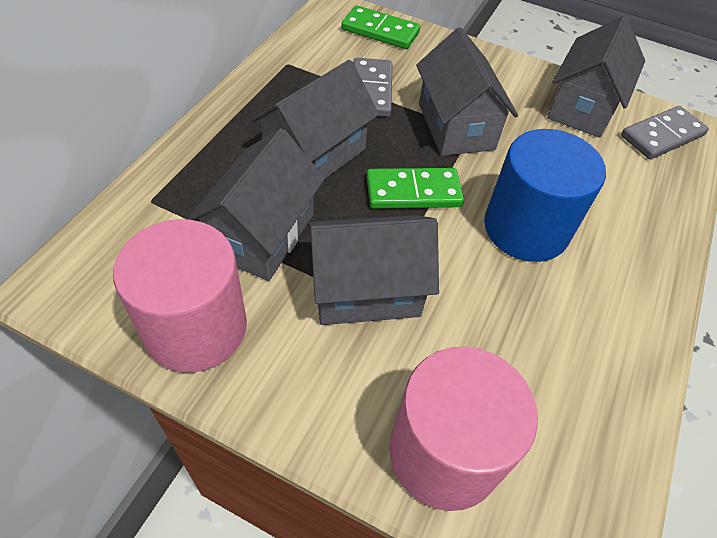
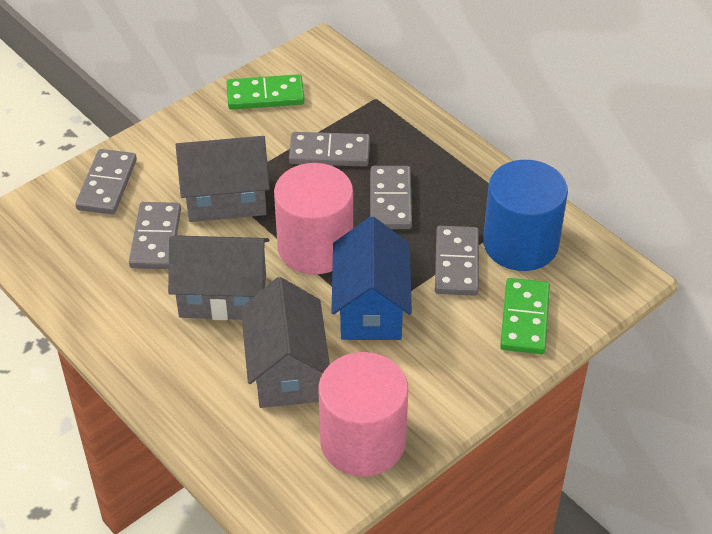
blue house: 0 -> 1
grey domino: 2 -> 5
grey house: 5 -> 3

